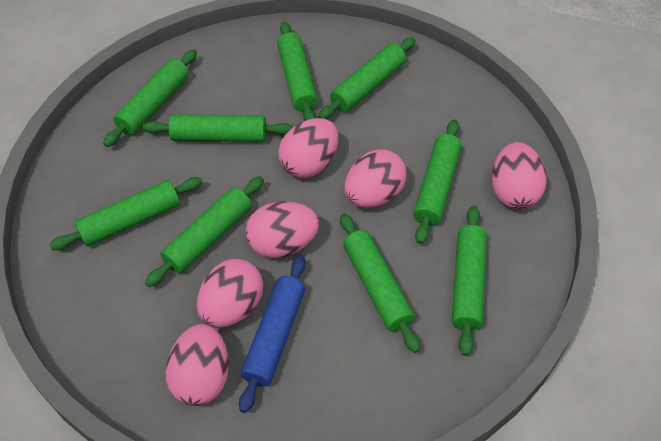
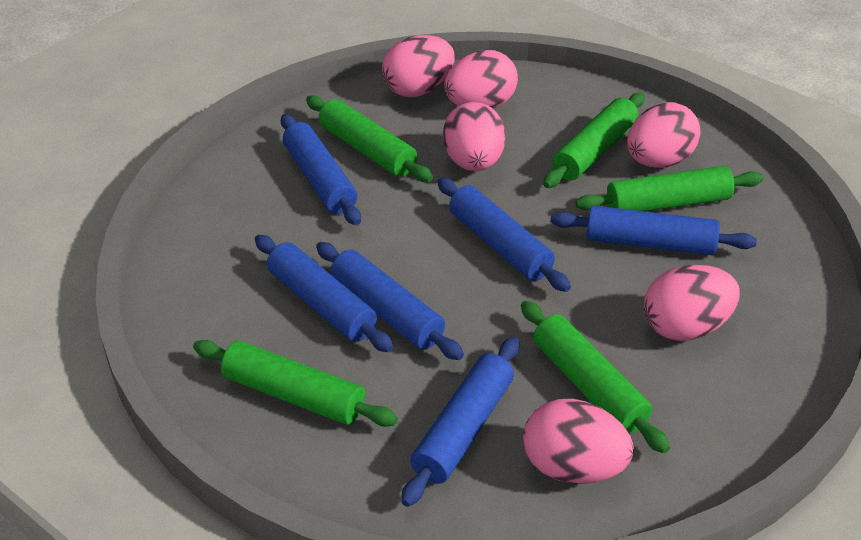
blue rolling pin: 1 -> 6
green rolling pin: 9 -> 5

